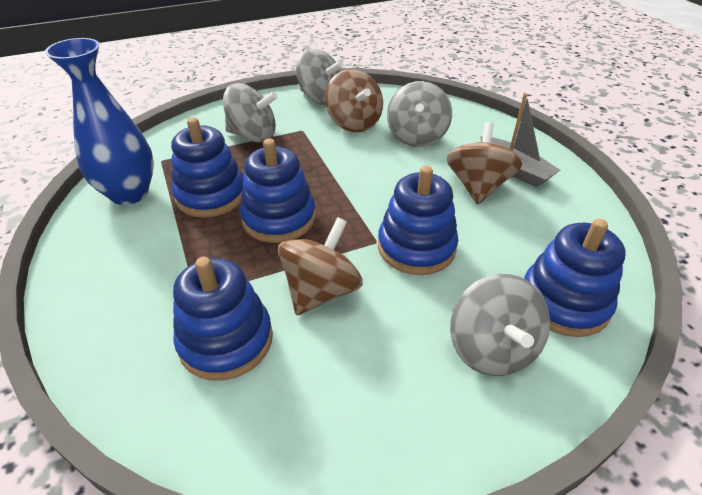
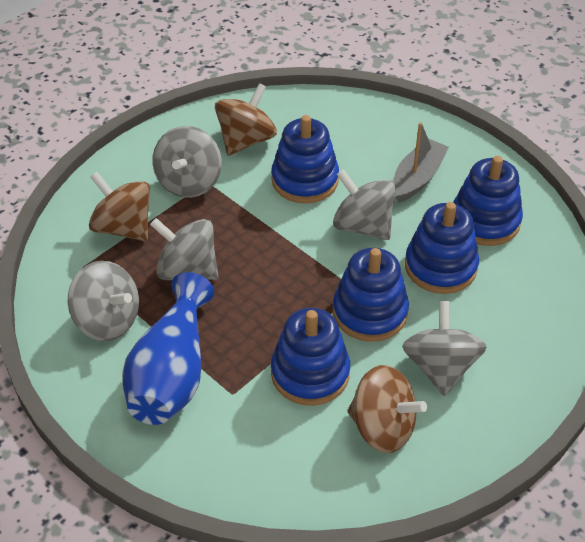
grey spinning top: 4 -> 5

